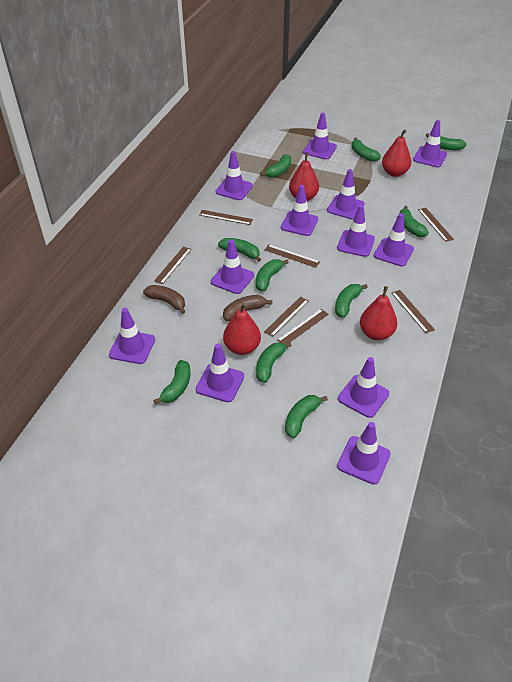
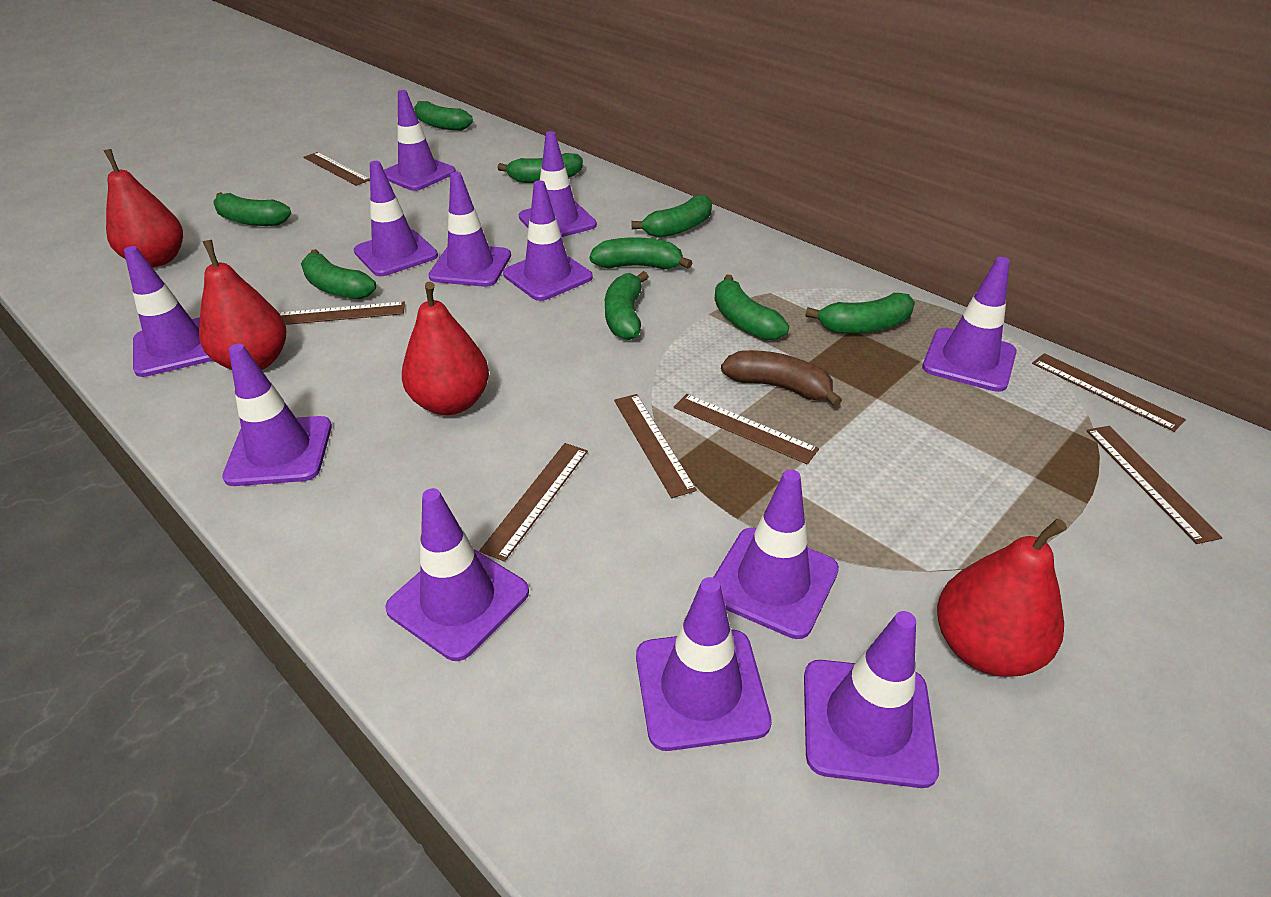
brown banana: 2 -> 1
green banana: 10 -> 9

